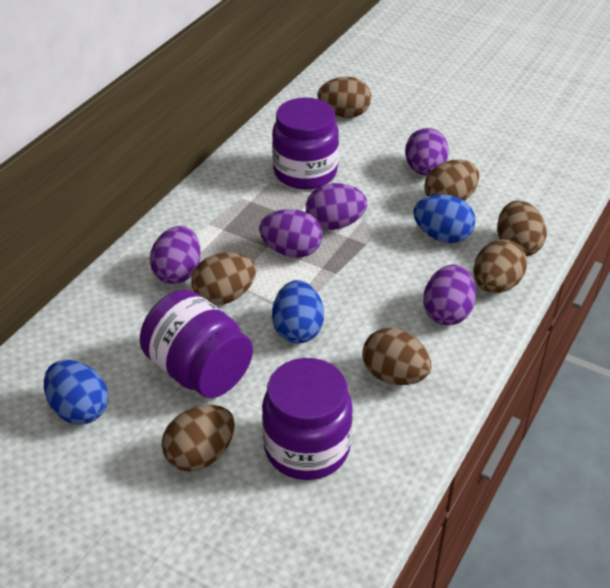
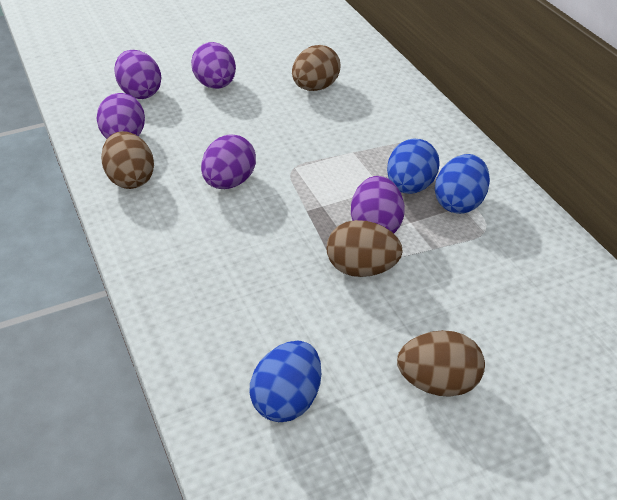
brown egg: 7 -> 4
purple jar: 3 -> 0

